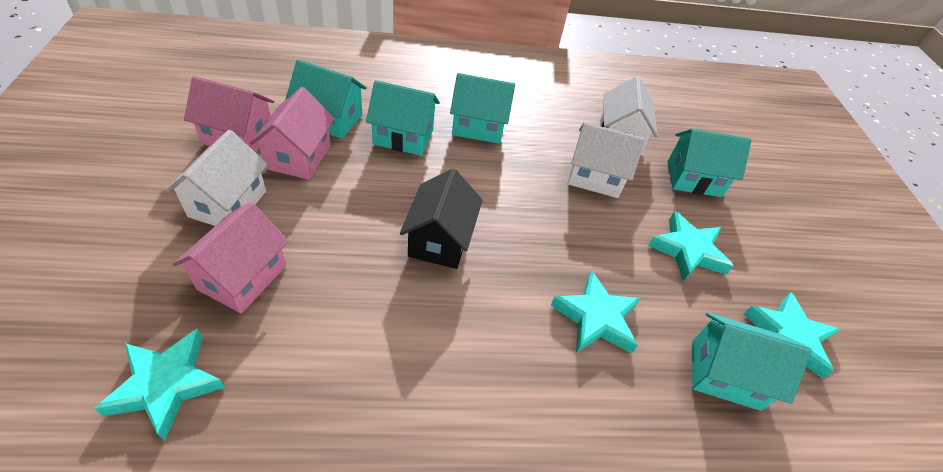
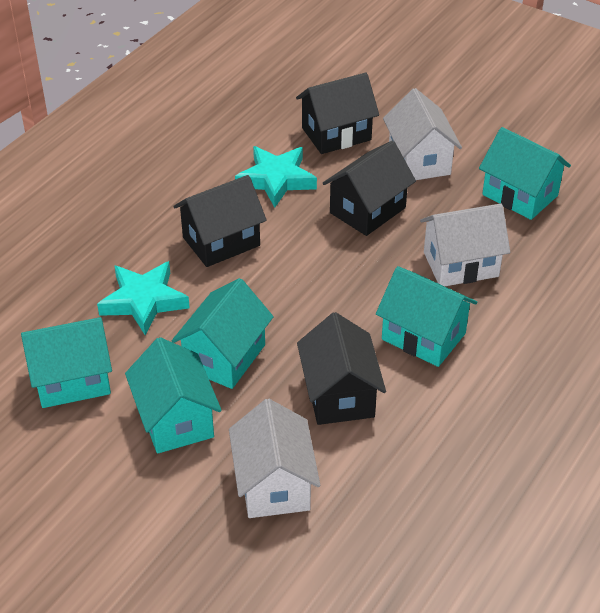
black house: 1 -> 4
pink house: 3 -> 0
turquoise star: 4 -> 2

